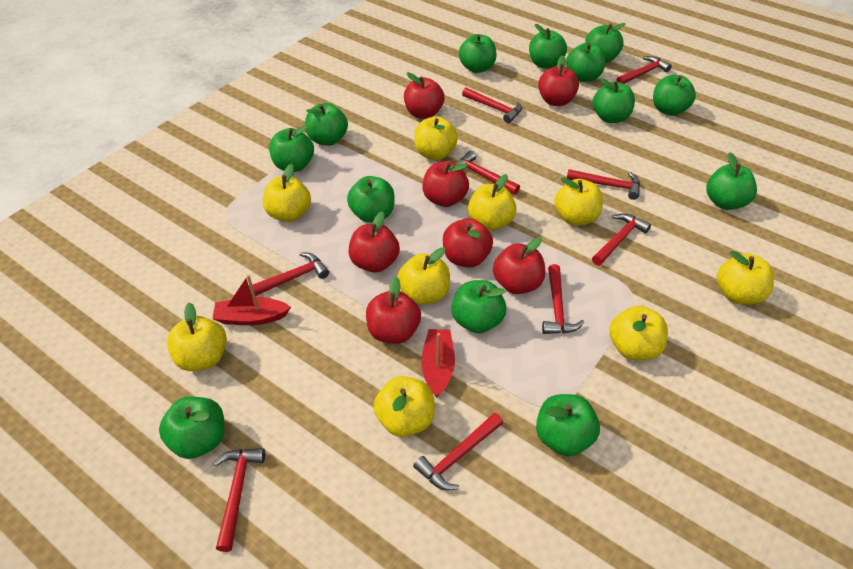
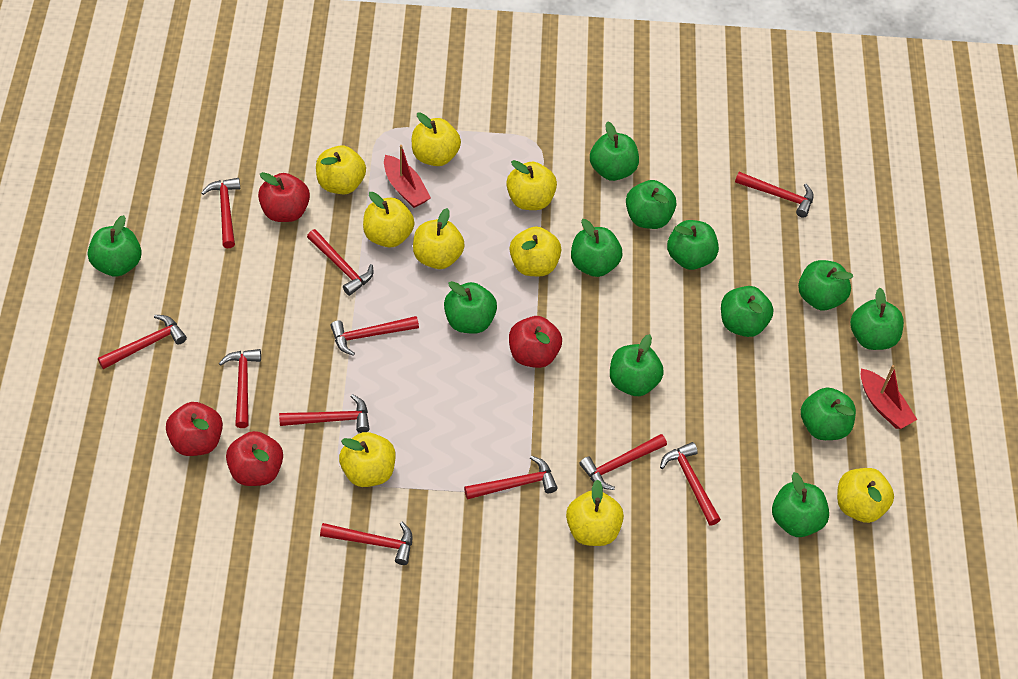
green apple: 13 -> 12
red apple: 7 -> 4
red hammer: 9 -> 11

